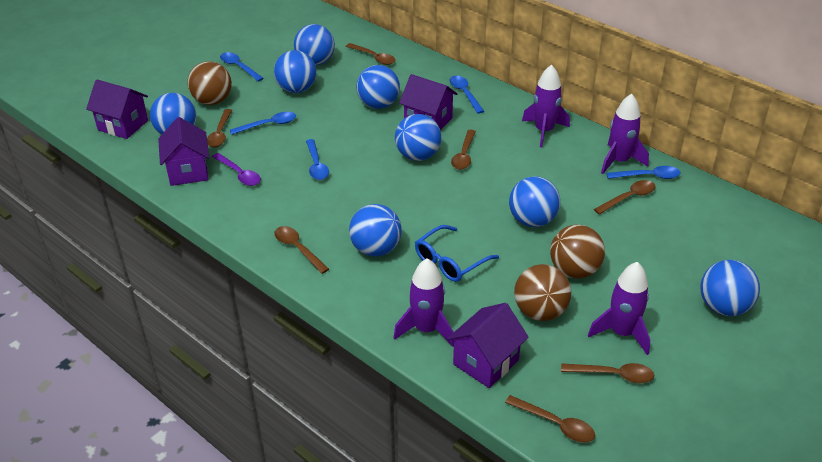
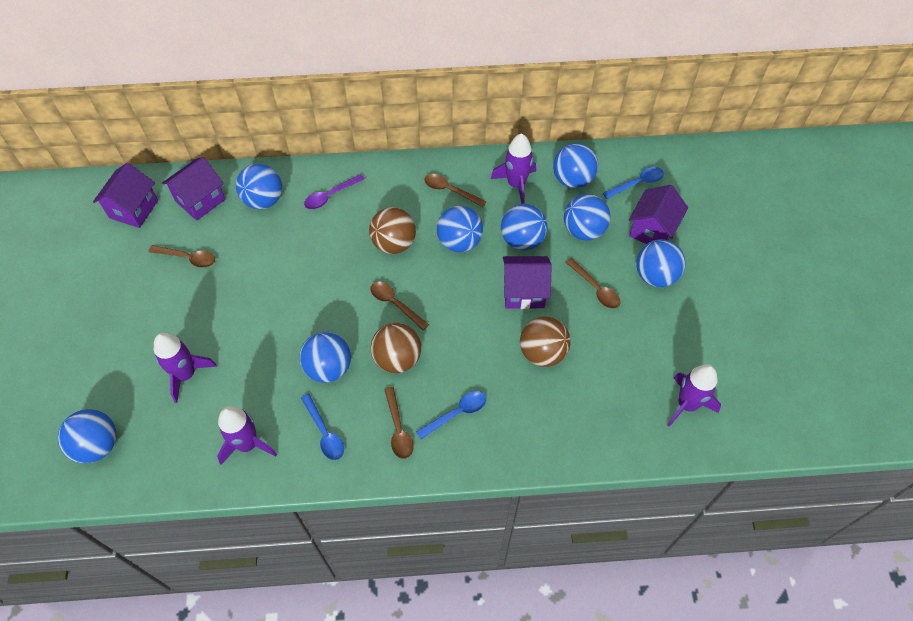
blue glasses: 1 -> 0
blue spoon: 5 -> 3
brown spoon: 7 -> 5

